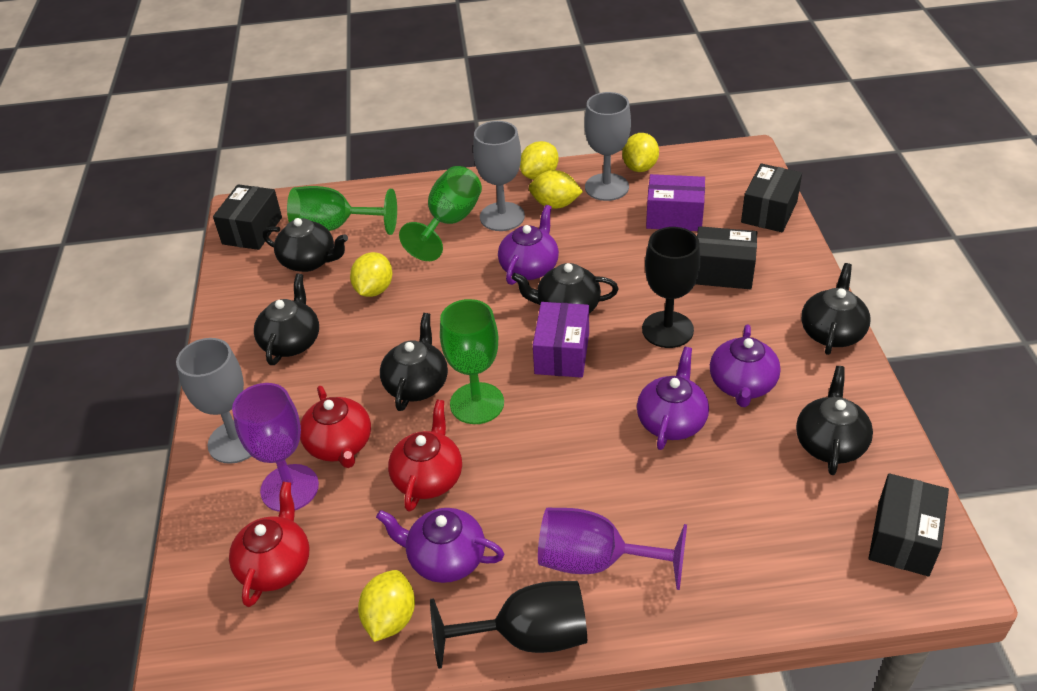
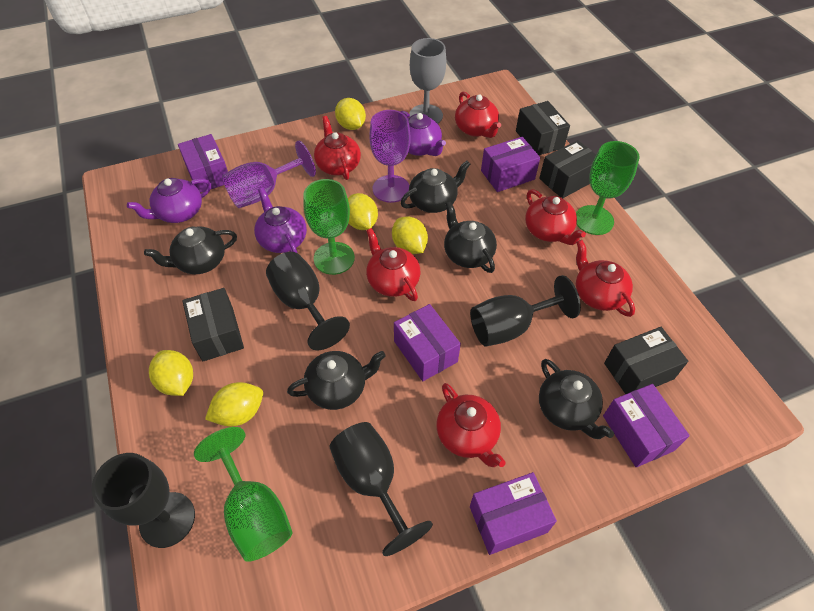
black goblet: 2 -> 4
black teapot: 6 -> 5
grey goblet: 3 -> 1
purple box: 2 -> 5
purple teapot: 4 -> 3
red teapot: 3 -> 6

